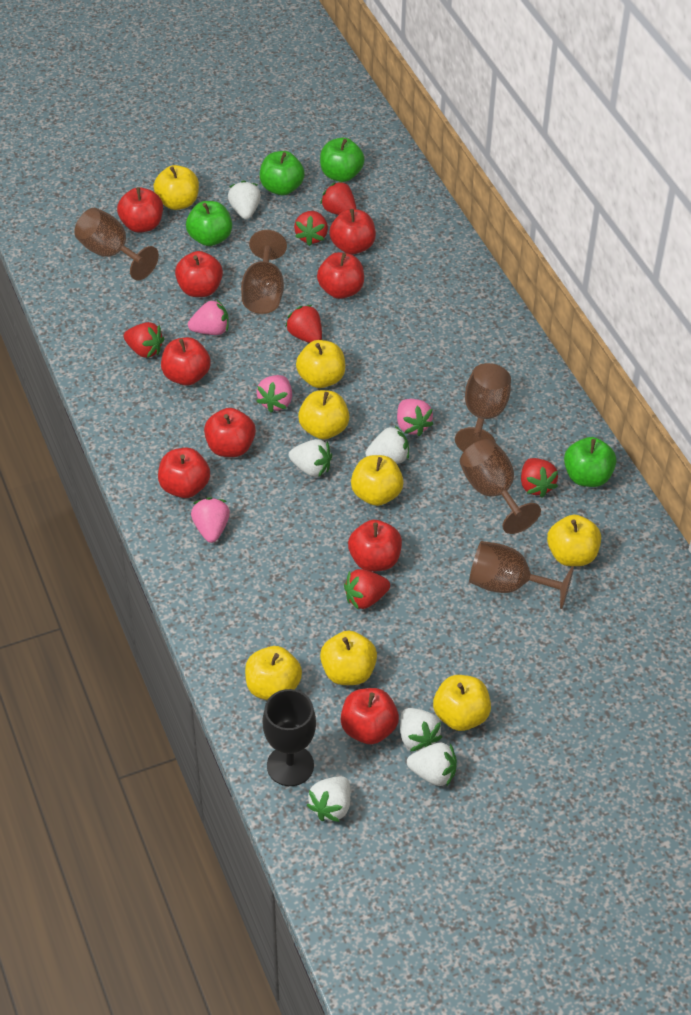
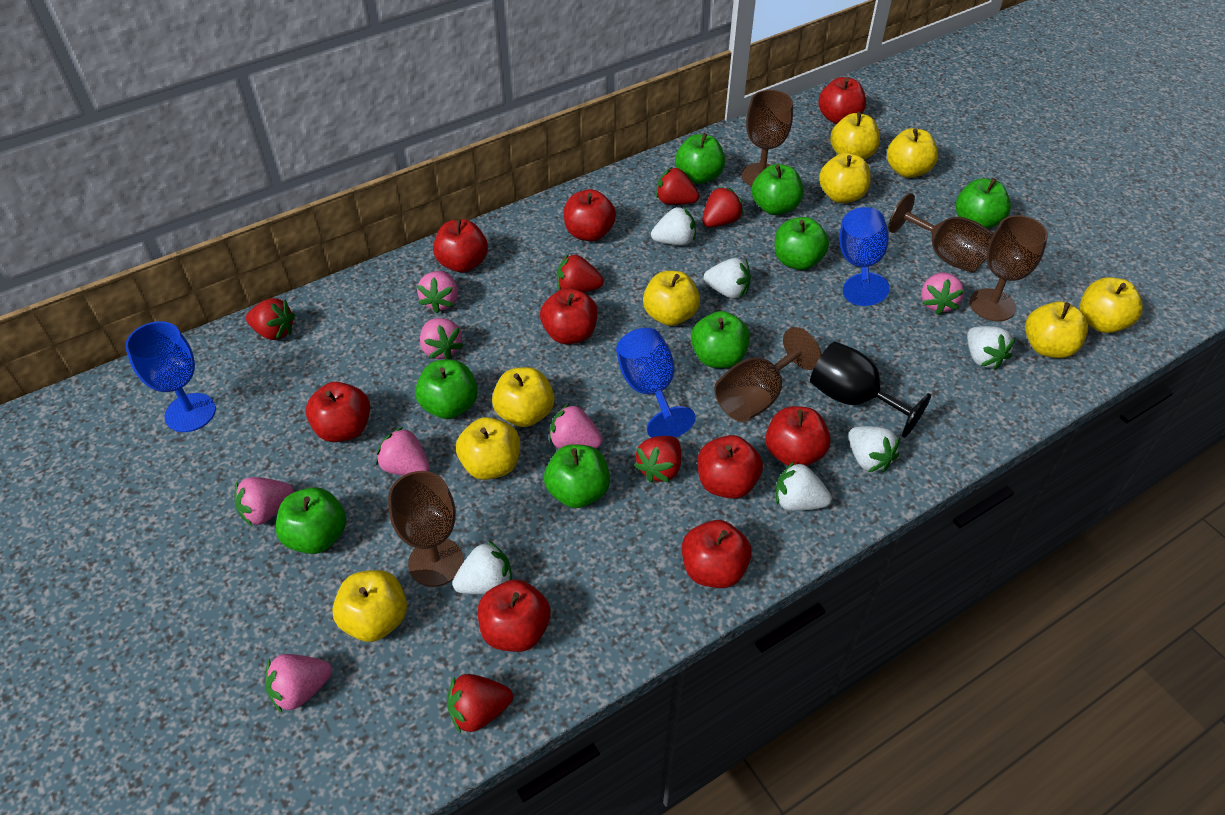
blue goblet: 0 -> 3
green apple: 4 -> 8
pink strawberry: 4 -> 7
yellow apple: 8 -> 9

